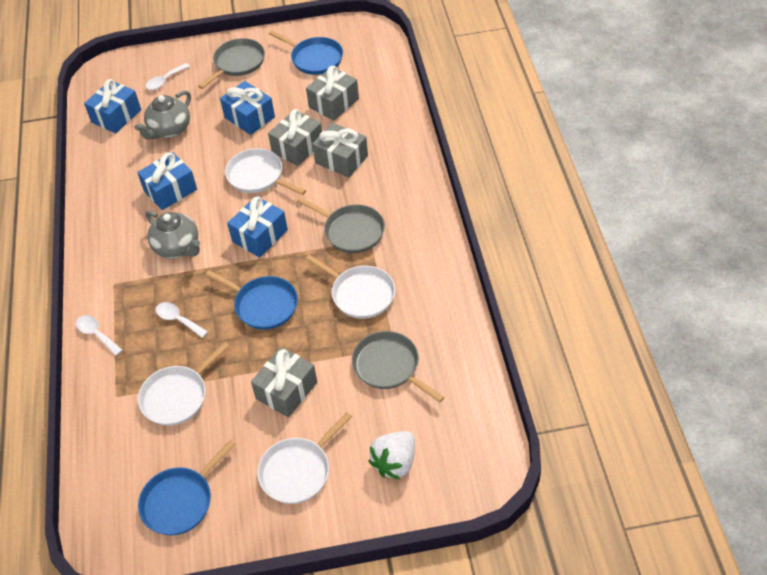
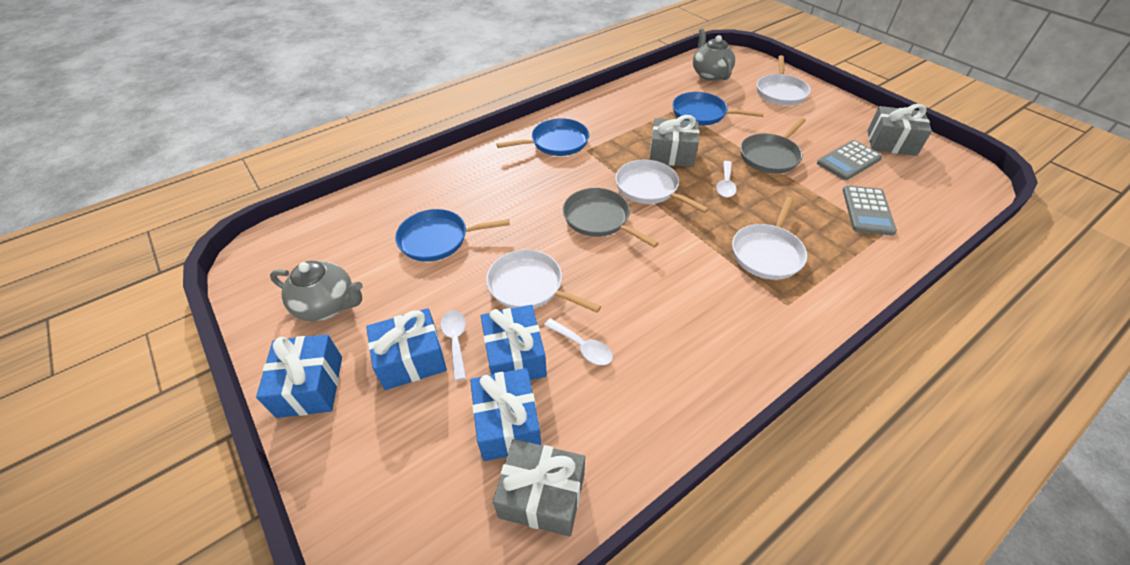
grey calculator: 0 -> 2
grey gift: 4 -> 3
grey pan: 3 -> 2
white strawberry: 1 -> 0

